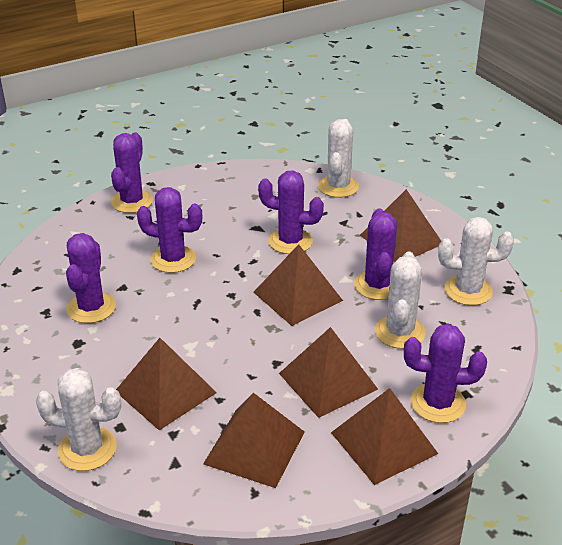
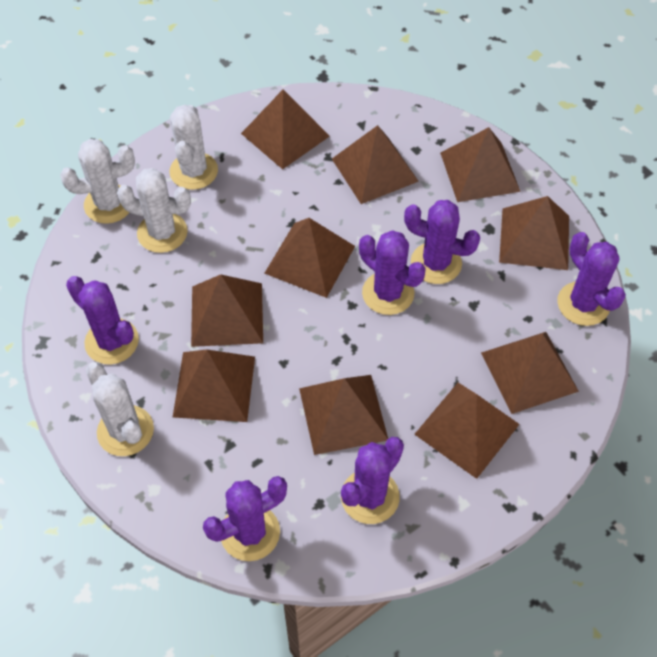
brown pyramid: 6 -> 10

